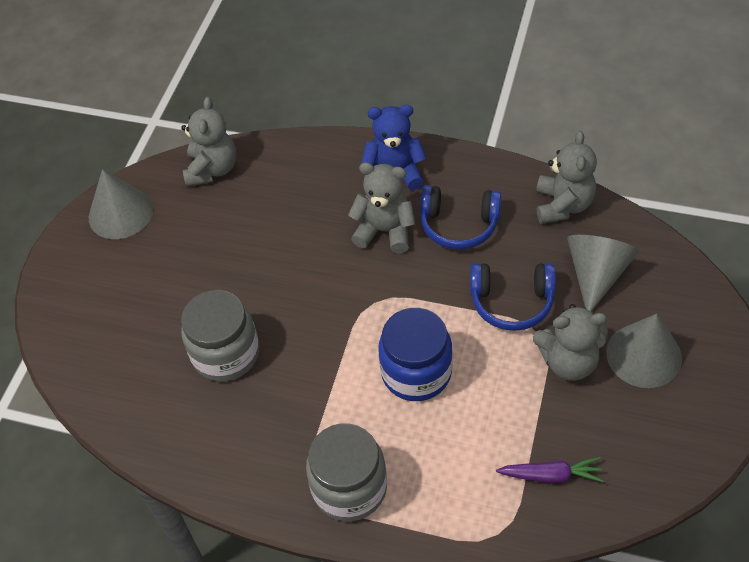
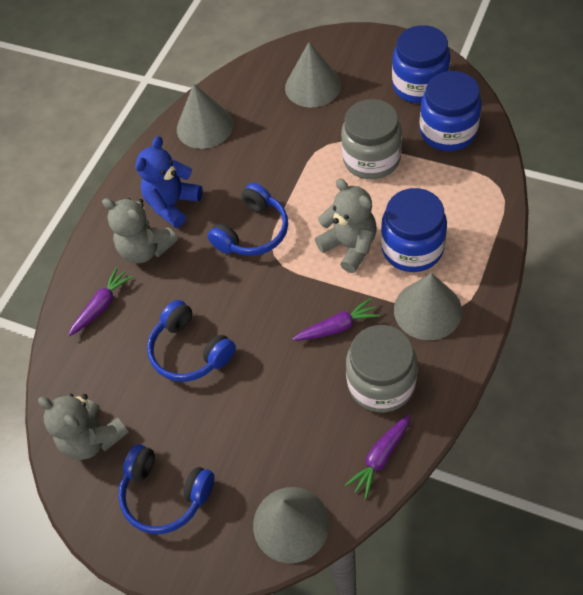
blue headphones: 2 -> 3
blue jar: 1 -> 3
grey cone: 3 -> 4
grey teddy bear: 4 -> 3
purple carrot: 1 -> 3

